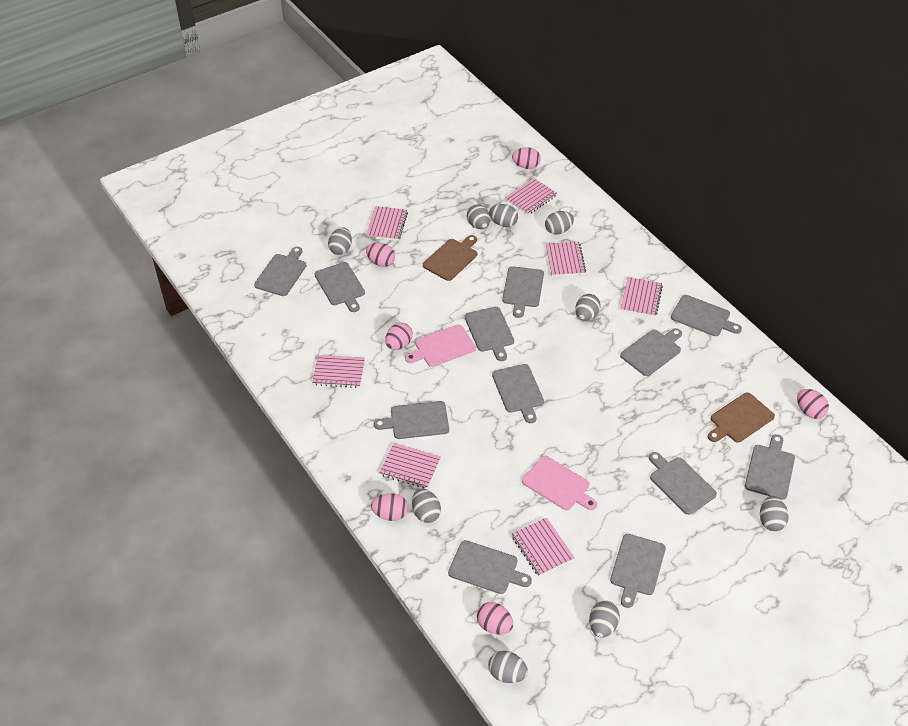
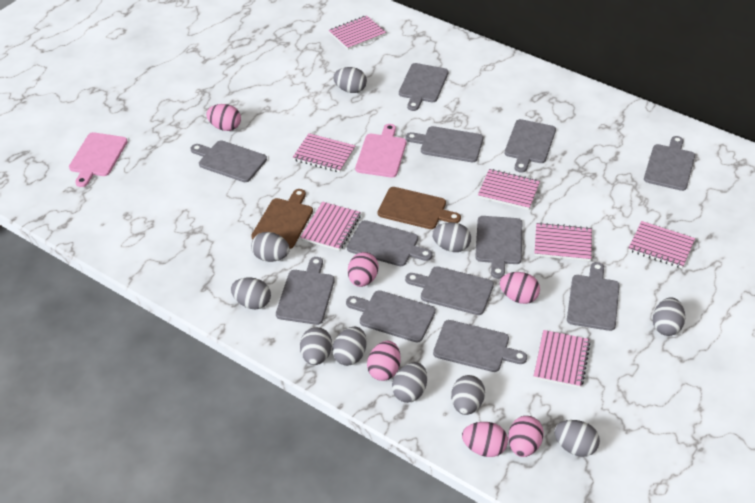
grey egg: 9 -> 10

